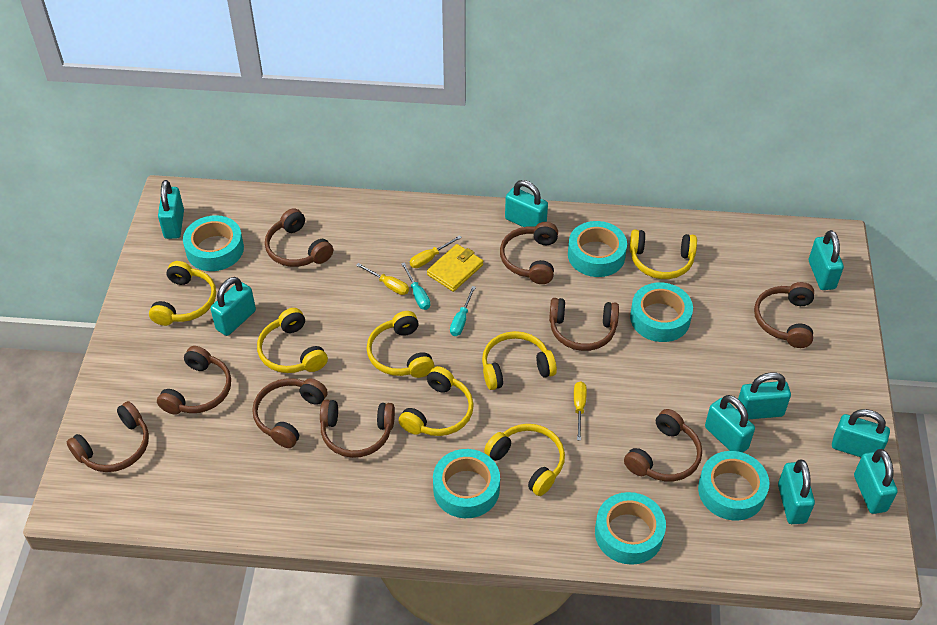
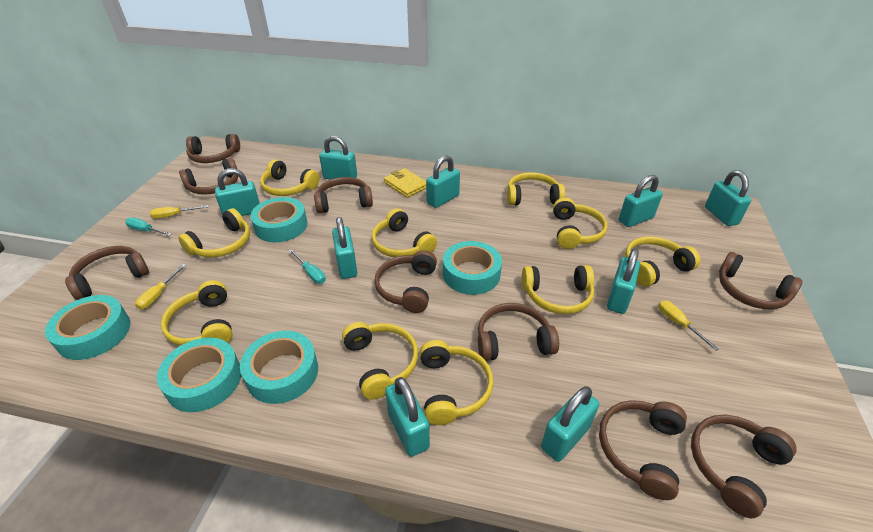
turquoise tape: 6 -> 5
yellow headphones: 7 -> 10

